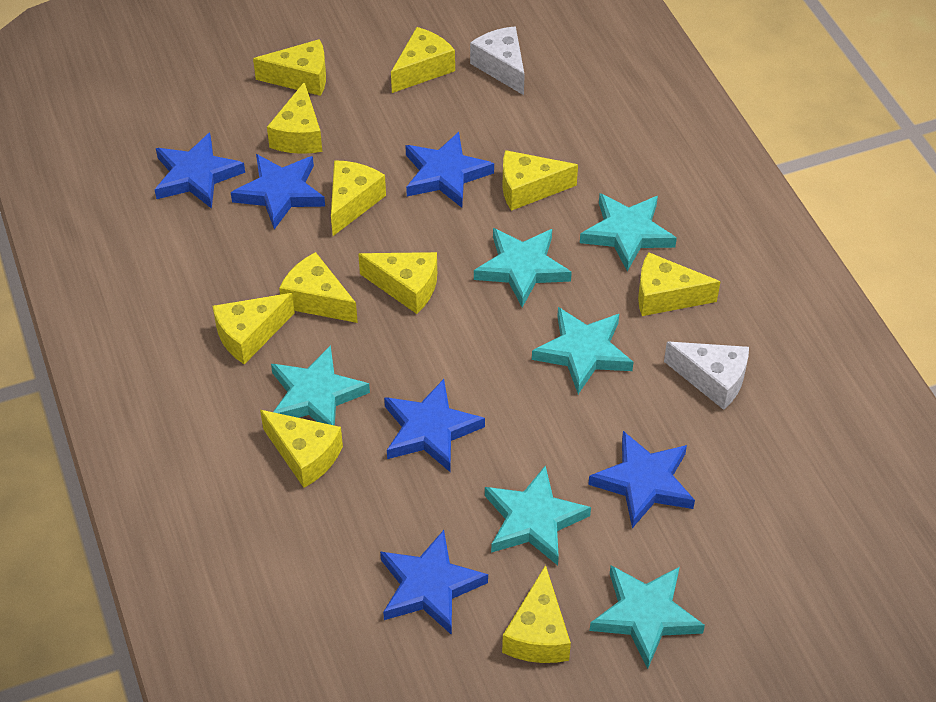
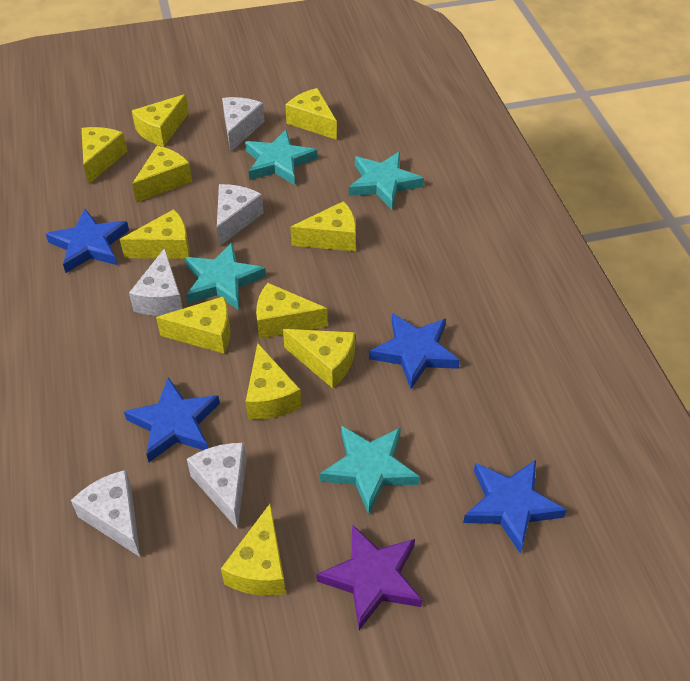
blue star: 6 -> 4
purple star: 0 -> 1
turquoise star: 6 -> 4
white cheese: 2 -> 5

